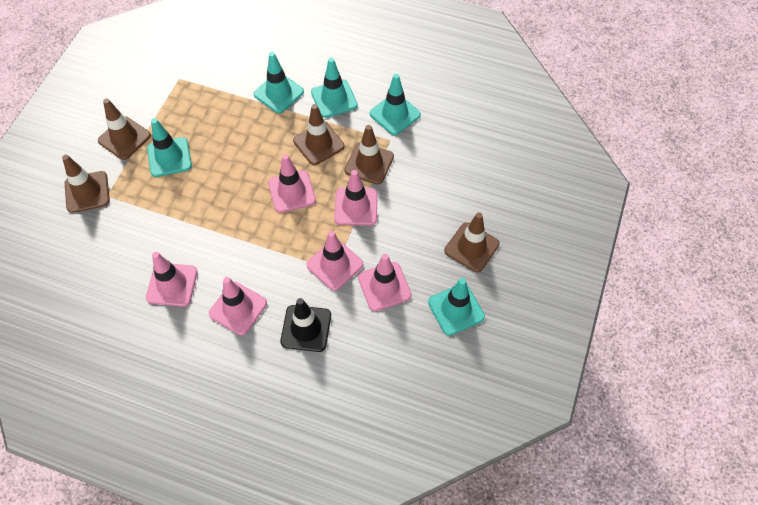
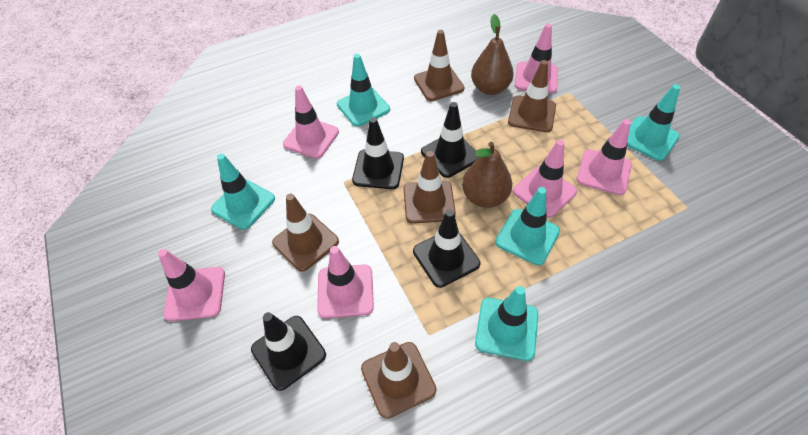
black traffic cone: 1 -> 4
brown pear: 0 -> 2

